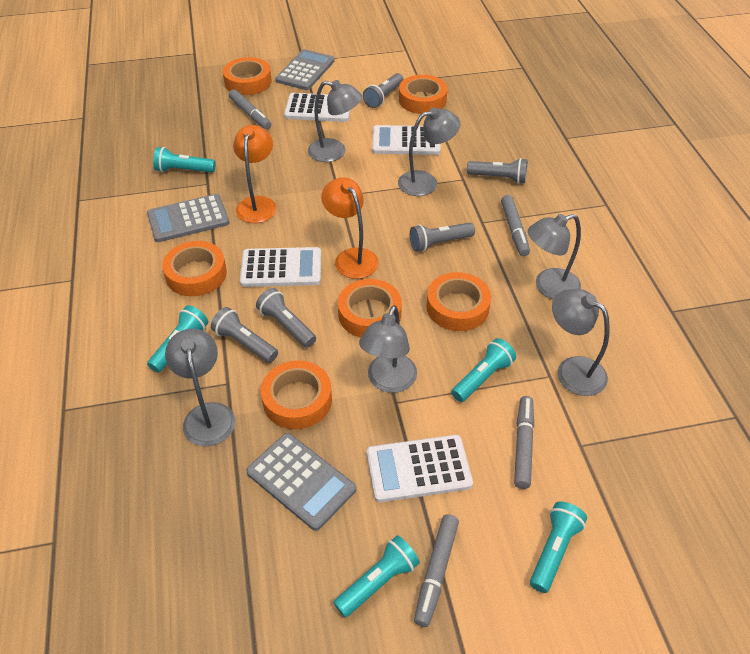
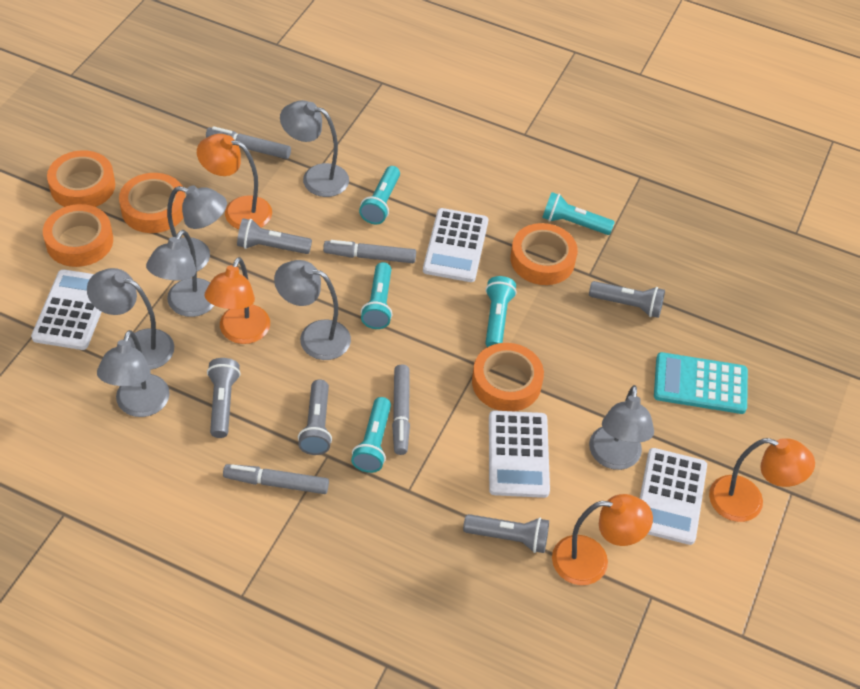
grey calculator: 3 -> 0
grey lamp: 6 -> 7
orange lamp: 2 -> 4
orange tape: 6 -> 5
turquoise calculator: 0 -> 1

